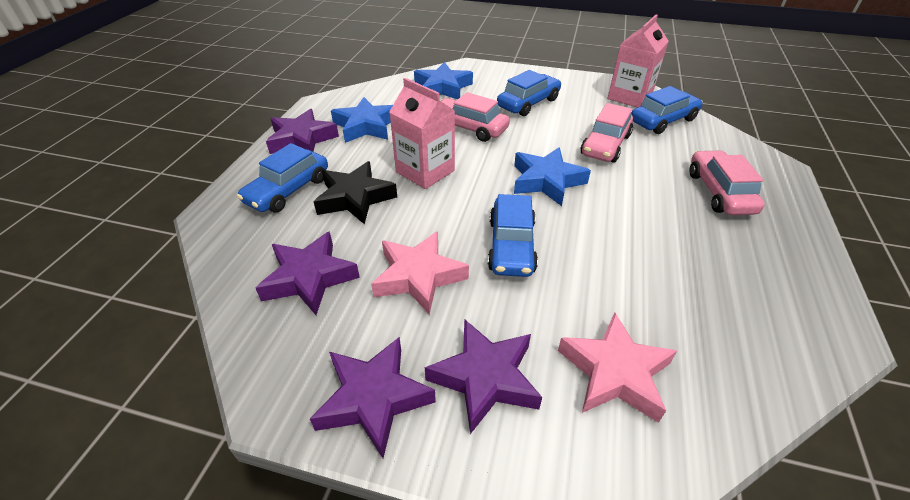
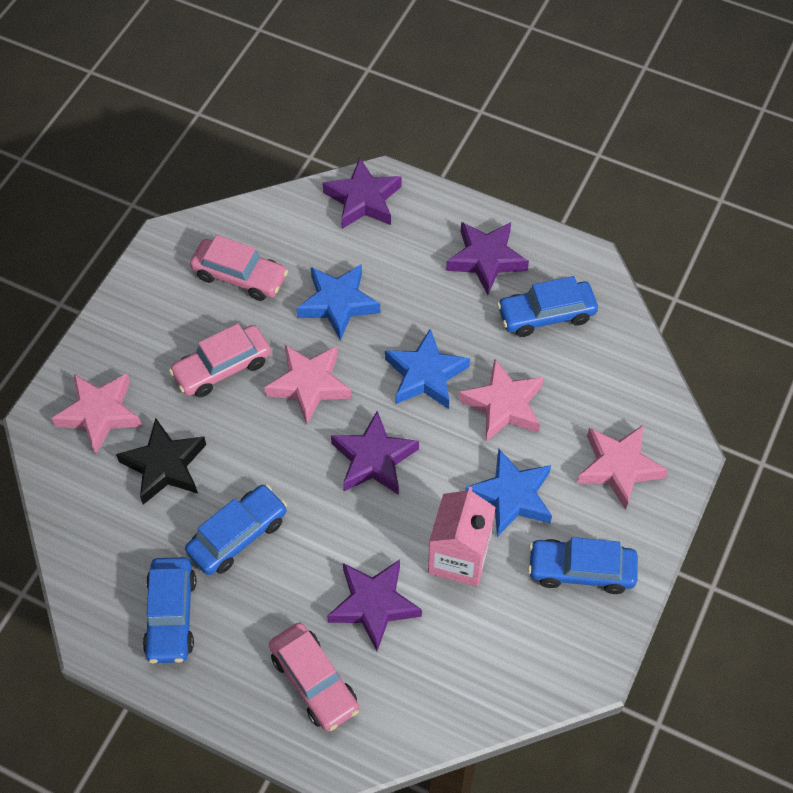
pink carton: 2 -> 1
pink star: 2 -> 4

